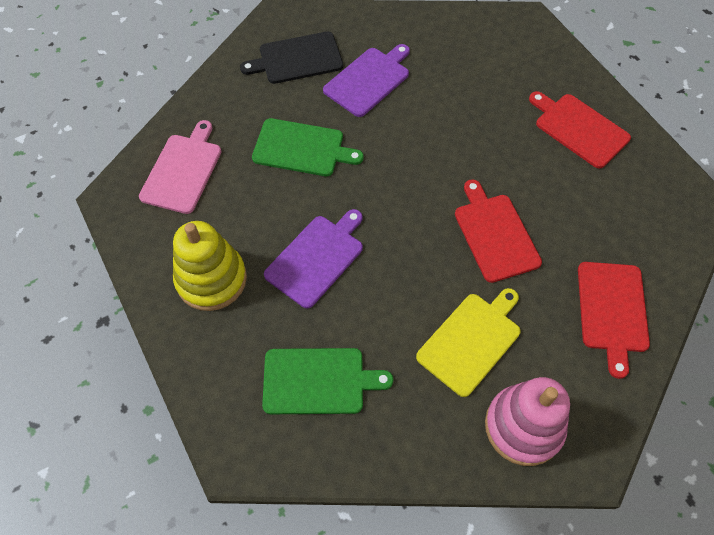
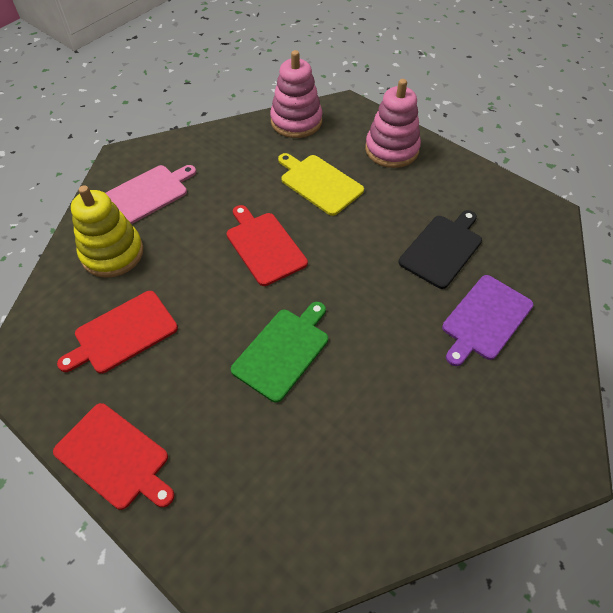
green cutting board: 2 -> 1
pink stacking toy: 1 -> 2
purple cutting board: 2 -> 1

